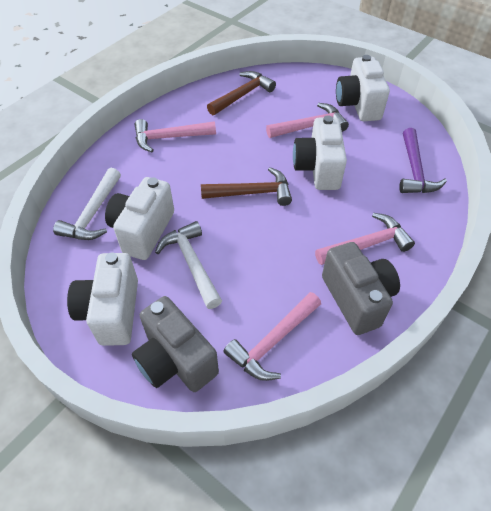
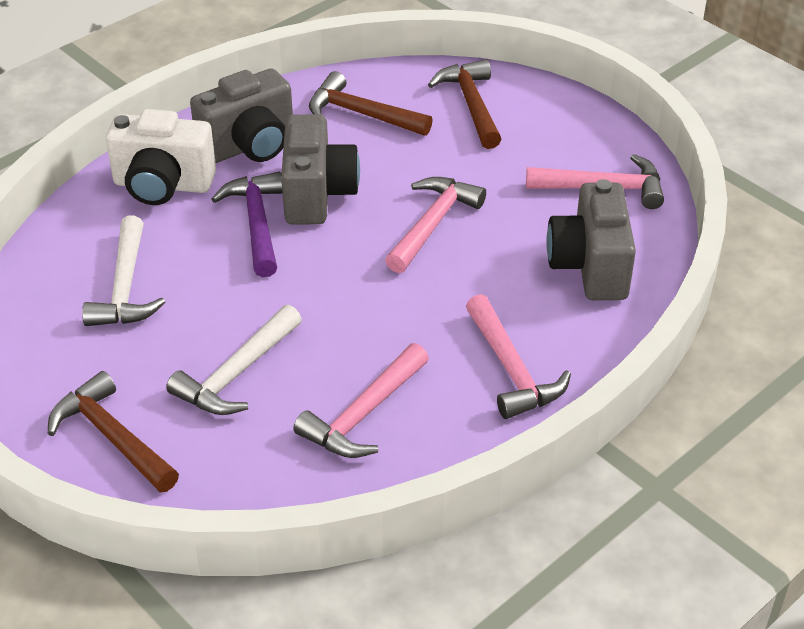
brown hammer: 2 -> 3
grey camera: 2 -> 3
white camera: 4 -> 1

